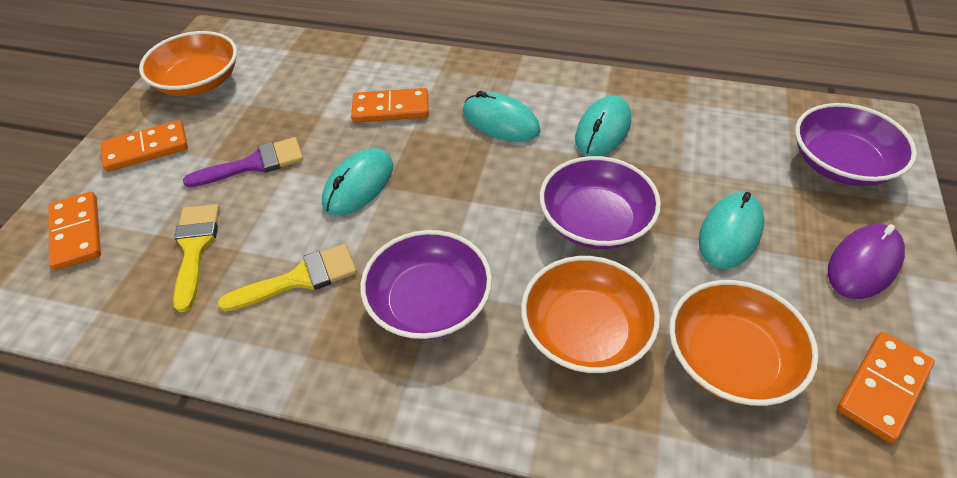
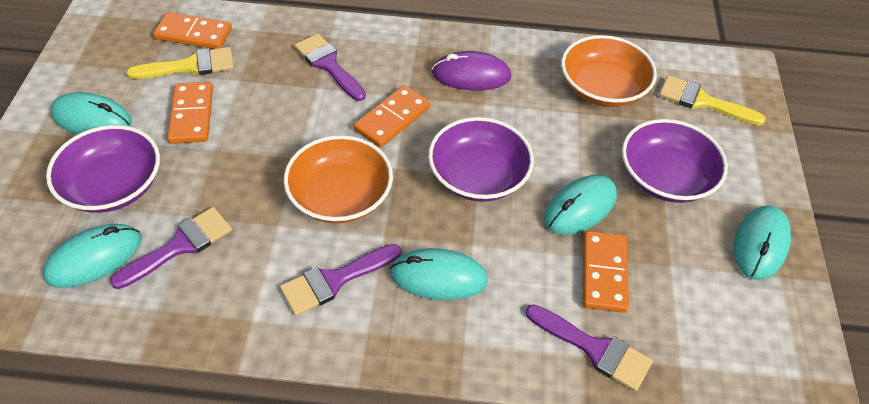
orange bowl: 3 -> 2
purple brush: 1 -> 4
turquoise mouse: 4 -> 5

